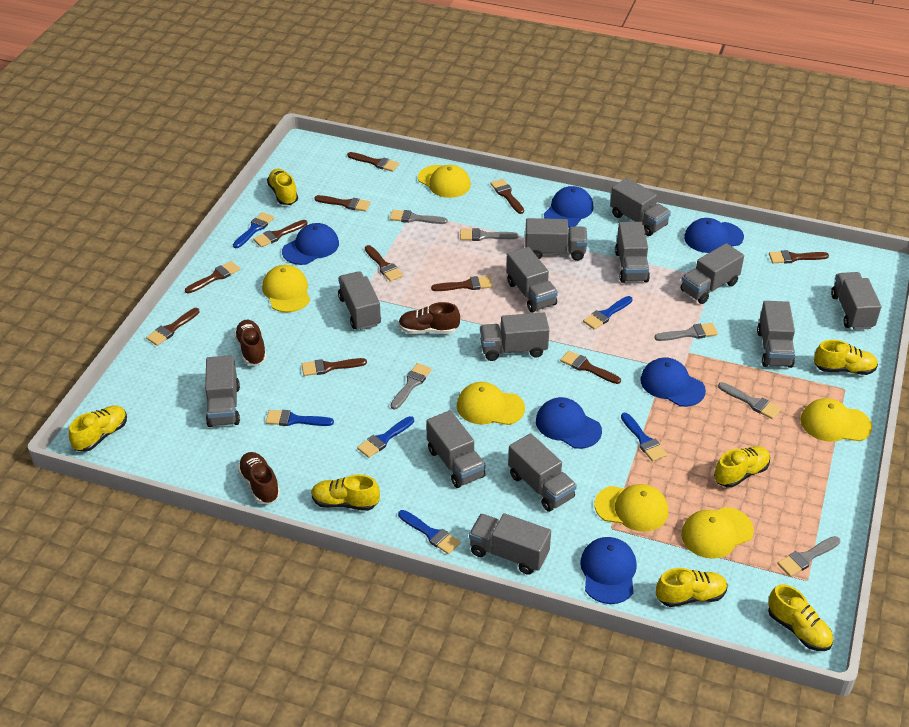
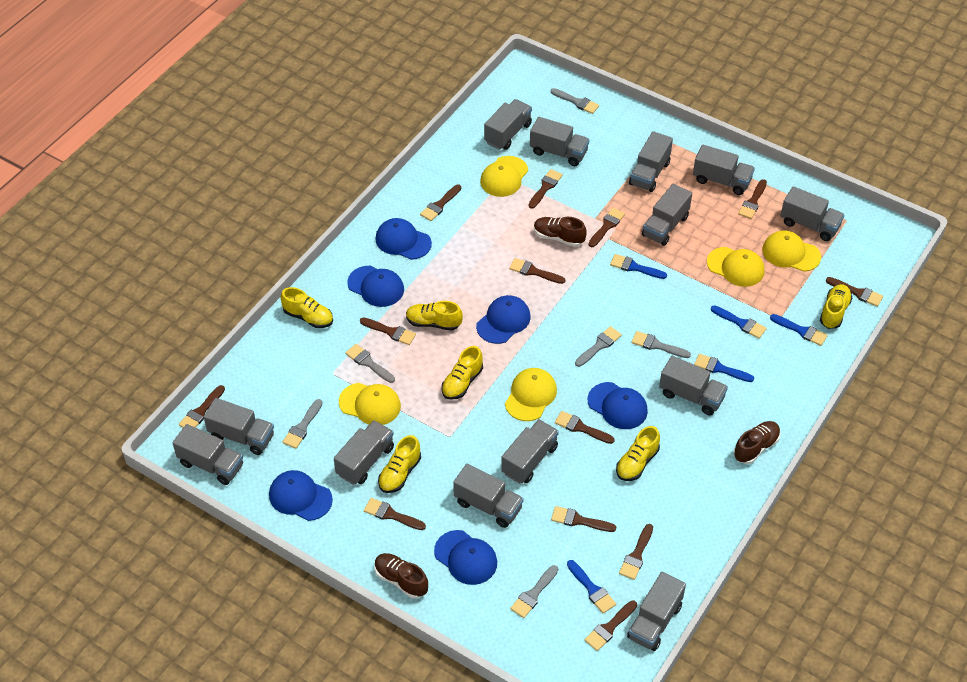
blue brush: 6 -> 5
brown brush: 11 -> 13
yellow cap: 6 -> 5
yellow shoe: 7 -> 6

